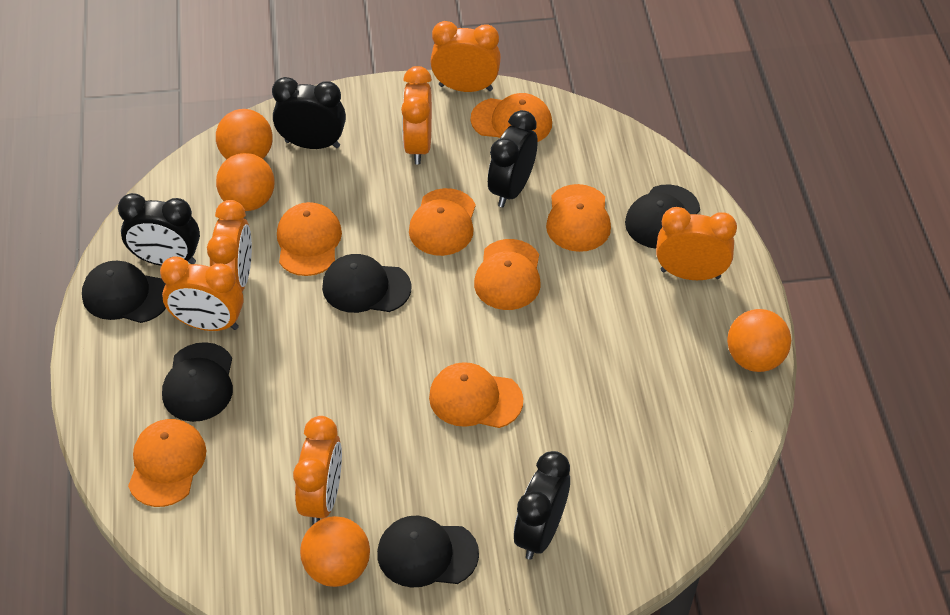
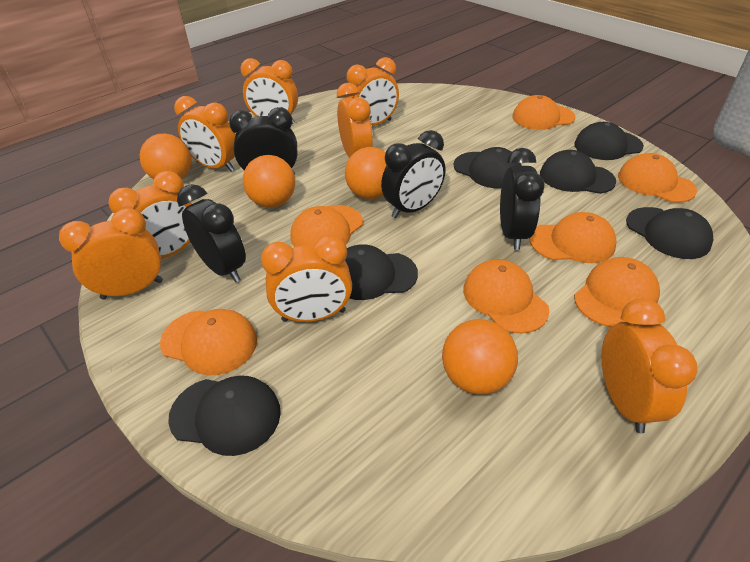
black cap: 5 -> 6
orange clock: 6 -> 8

